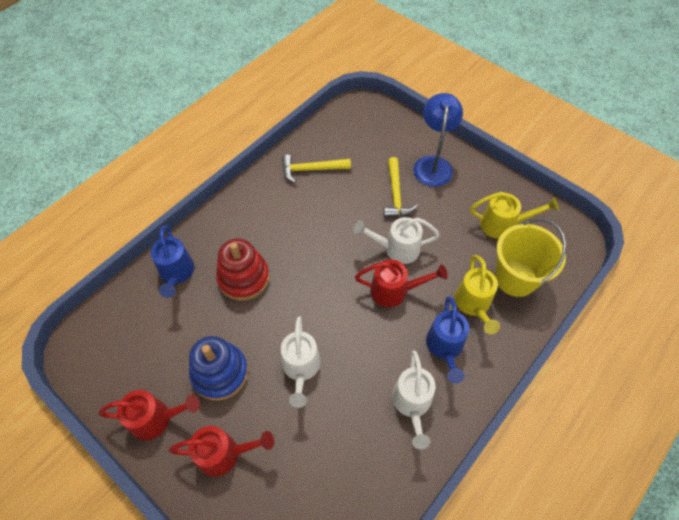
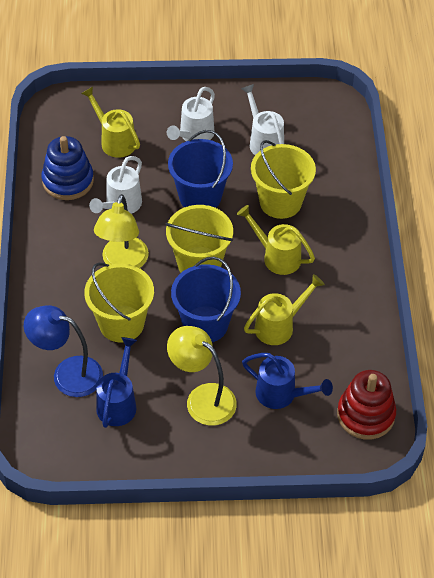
blue bucket: 0 -> 2
red watering can: 3 -> 0
yellow bucket: 1 -> 3
yellow hammer: 2 -> 0
yellow lamp: 0 -> 2
yellow watering can: 2 -> 3

